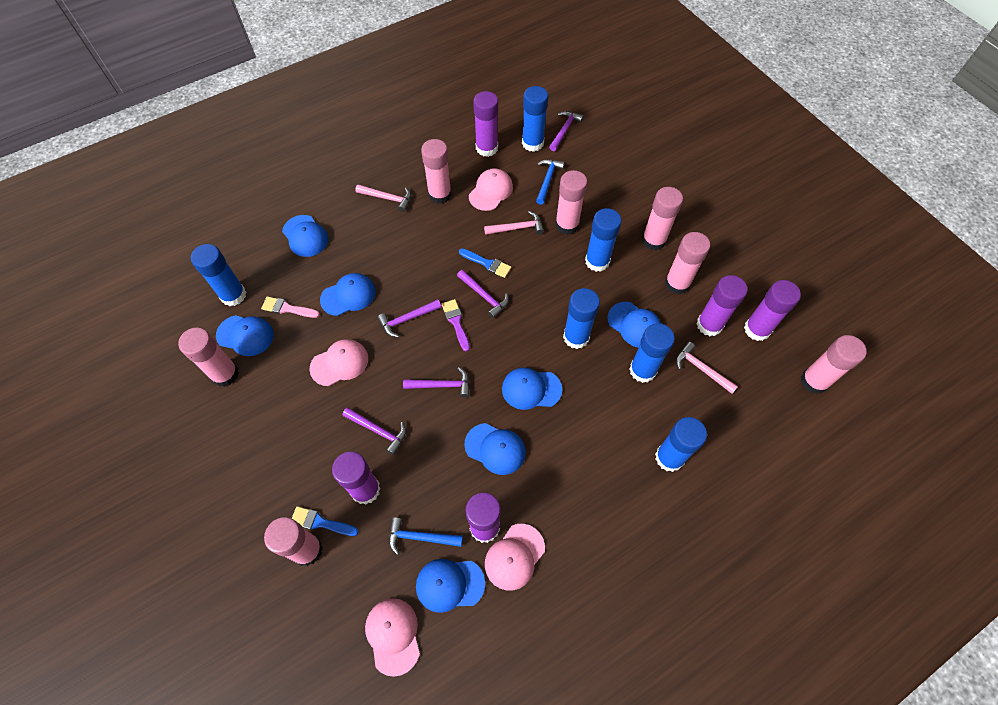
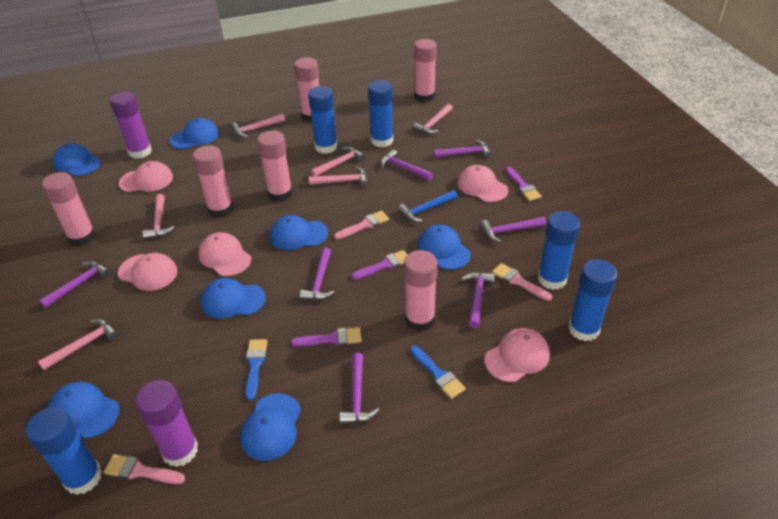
blue glue stick: 6 -> 5
blue hammer: 2 -> 1
pink brush: 1 -> 3
pink cap: 4 -> 5
pink glue stick: 7 -> 6
pink hammer: 3 -> 6
purple brush: 1 -> 3
purple glue stick: 5 -> 2
purple hammer: 5 -> 7

